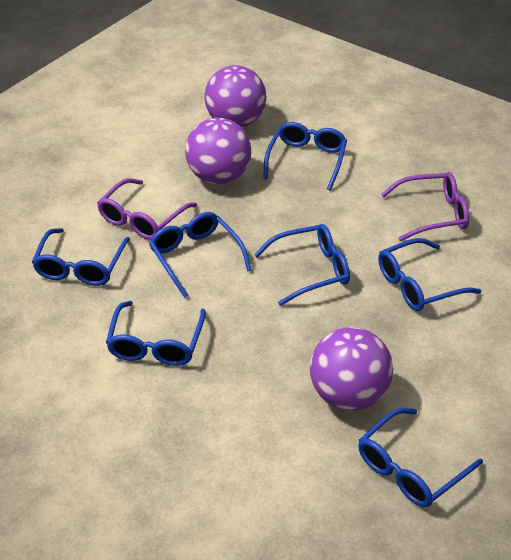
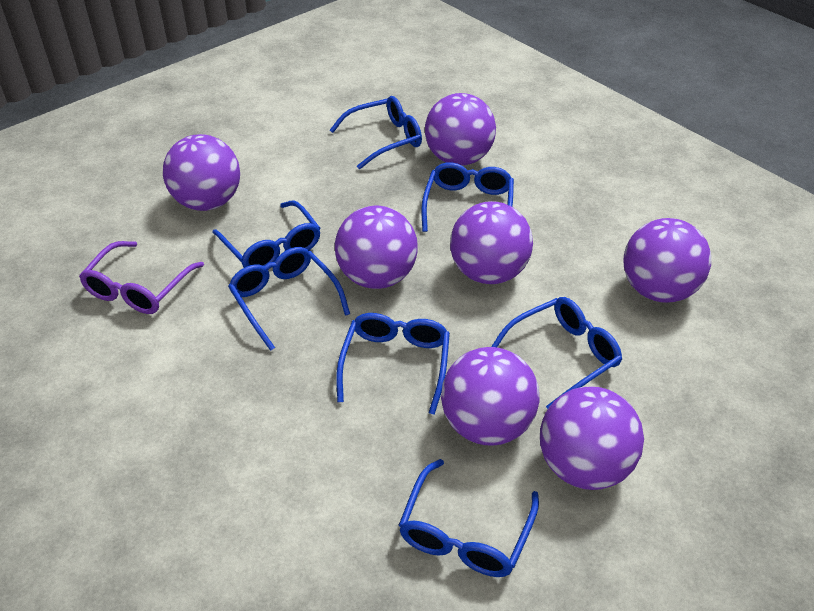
purple ball: 3 -> 7
purple glasses: 2 -> 1

